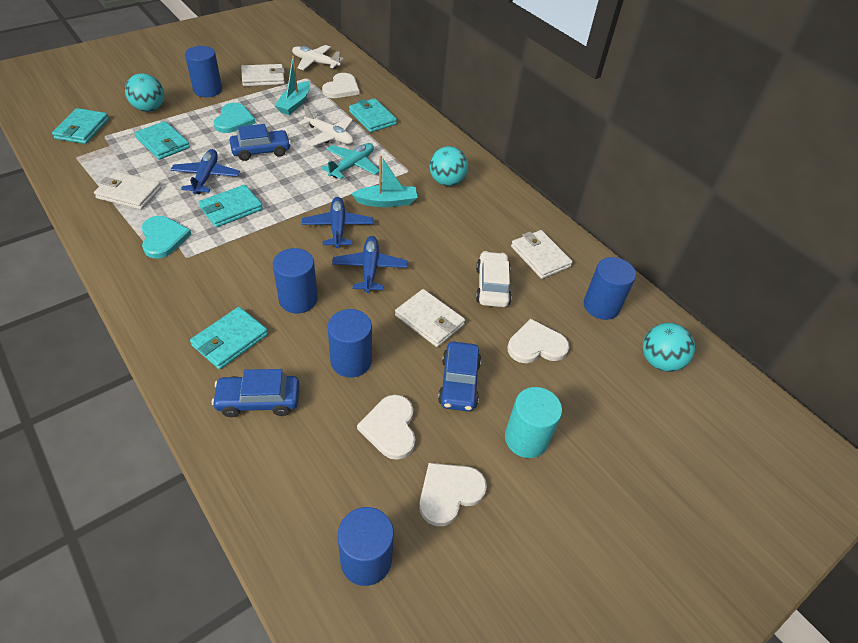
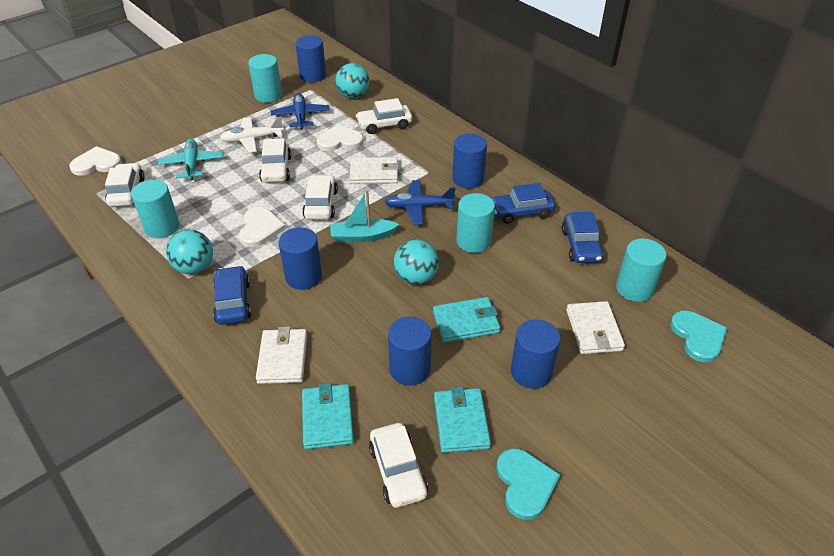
blue plane: 3 -> 2
turquoise boat: 2 -> 1
turquoise cylinder: 1 -> 4
turquoise wallet: 5 -> 3
white car: 1 -> 5
white heart: 4 -> 3
white plane: 2 -> 1
white wallet: 4 -> 3

